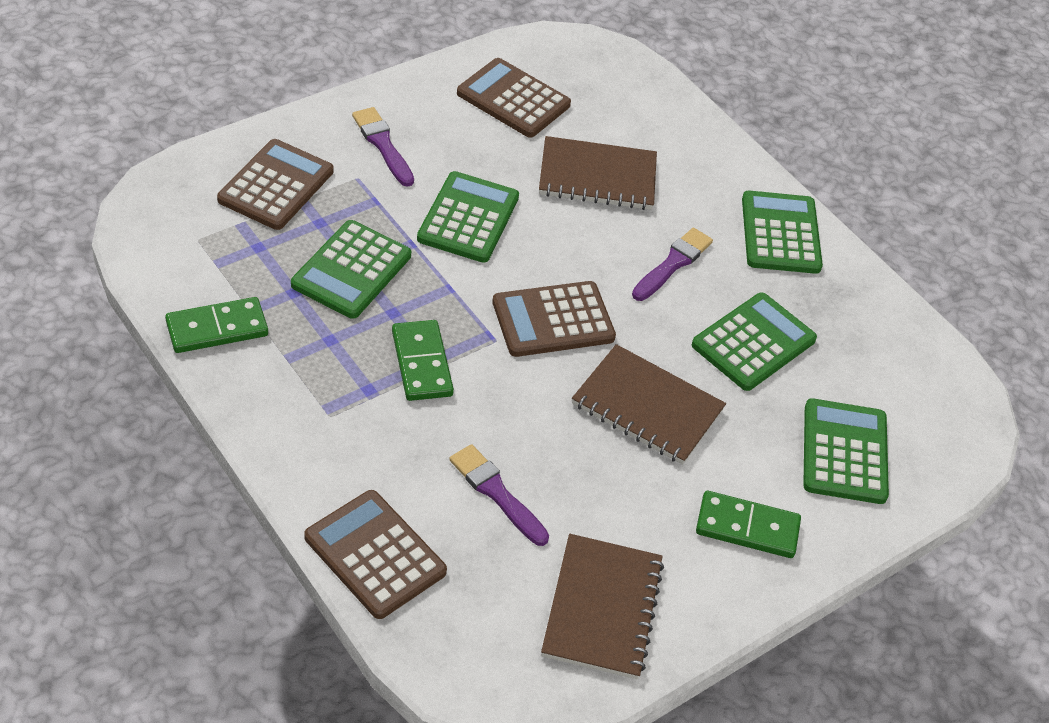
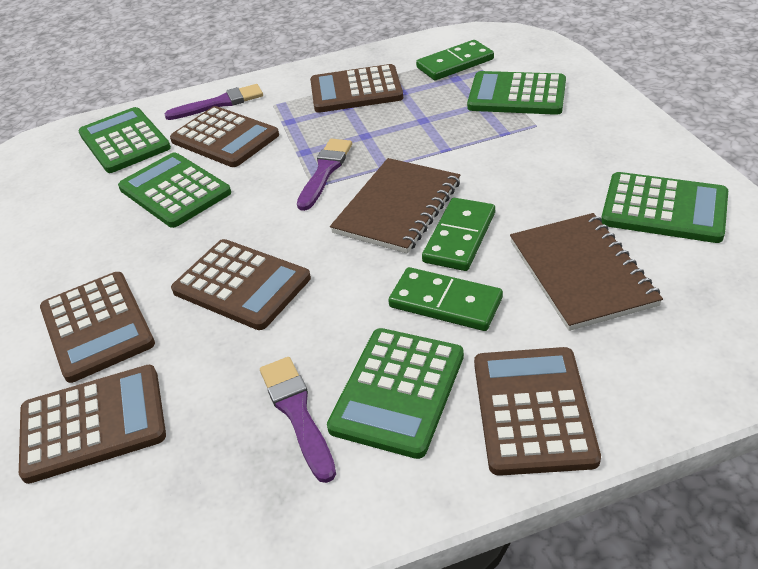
brown calculator: 4 -> 6
brown notebook: 3 -> 2

